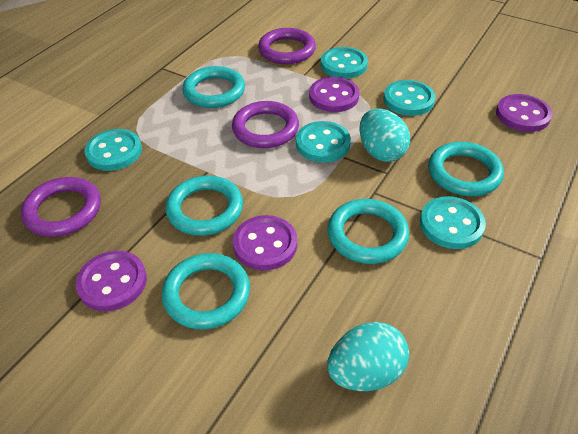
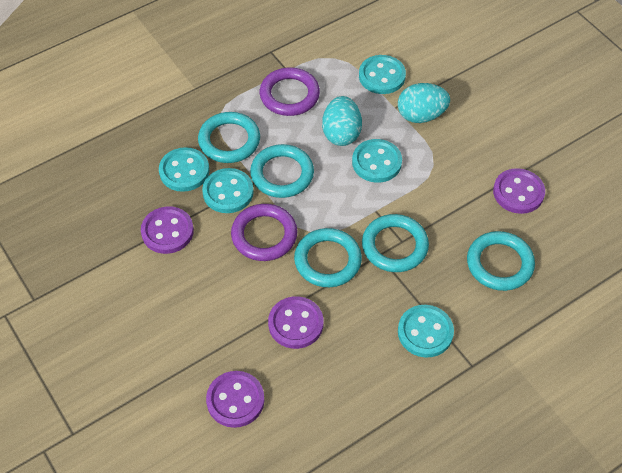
purple ring: 3 -> 2

